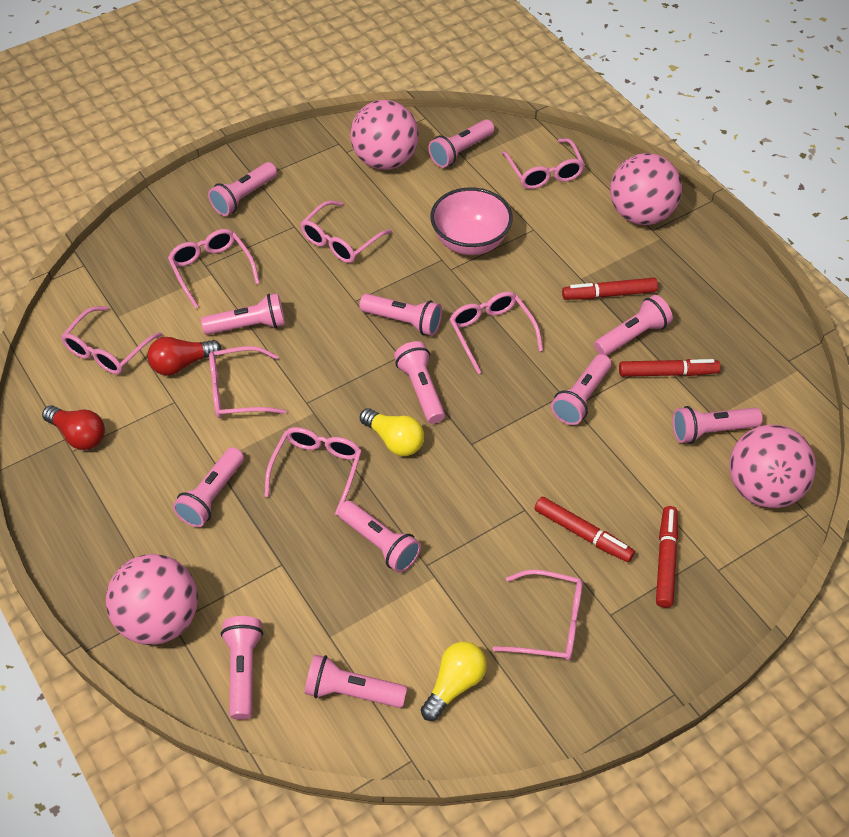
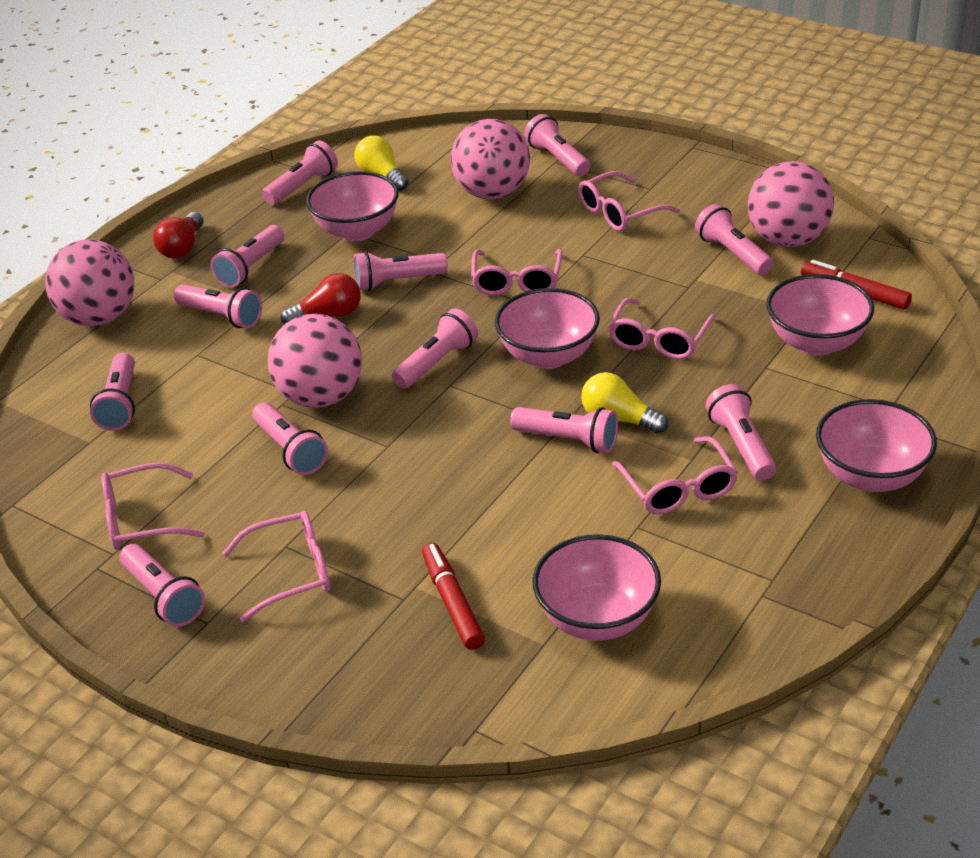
pink bowl: 1 -> 5
pink glasses: 8 -> 6
red marker: 4 -> 2

